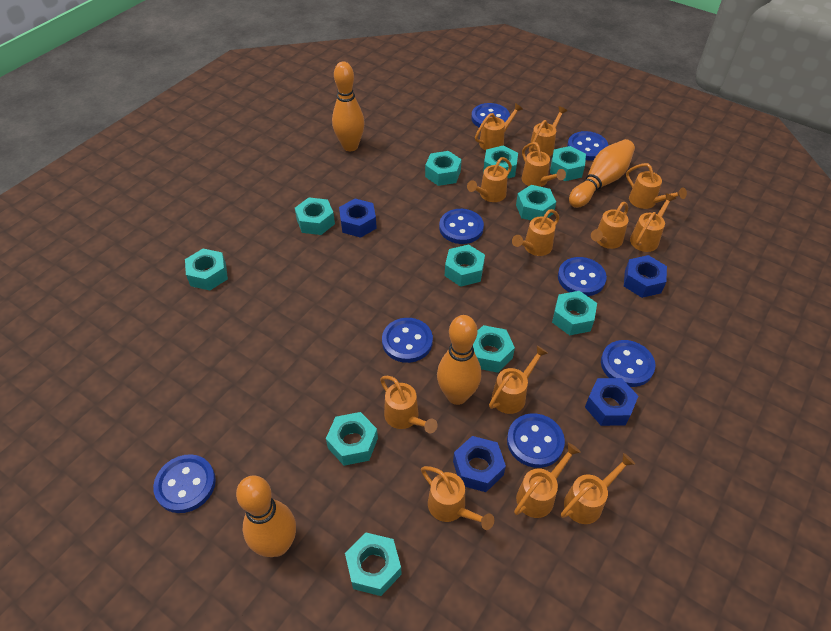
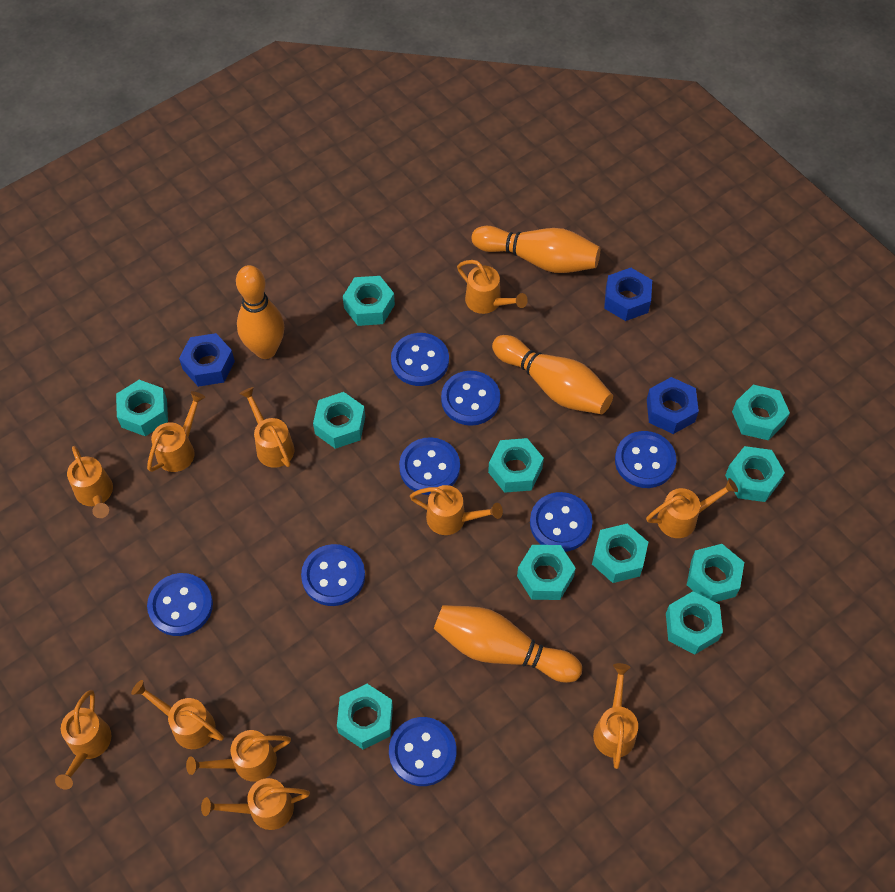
blue nut: 4 -> 3
orange watering can: 13 -> 11

